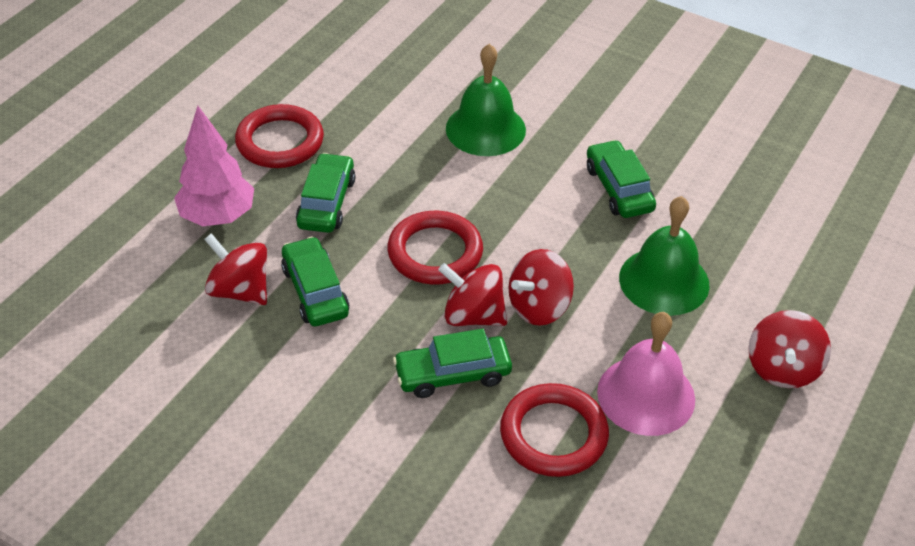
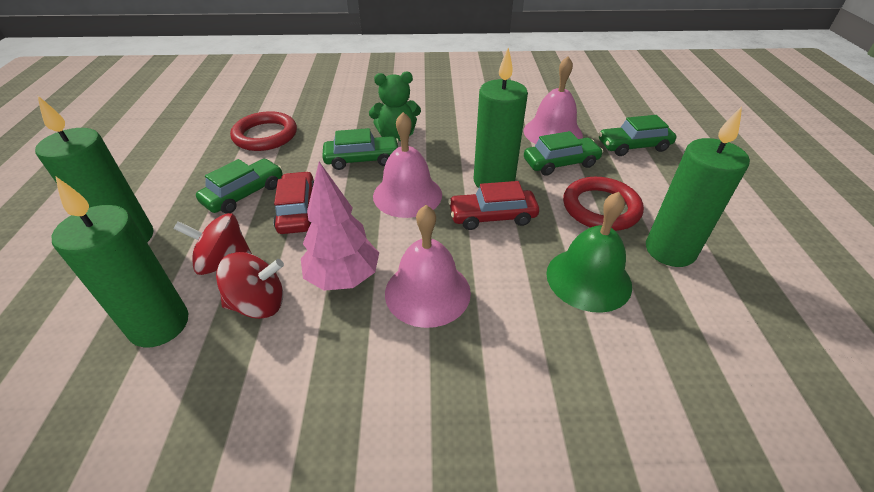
green bell: 2 -> 1
green candle: 0 -> 4
green teddy bear: 0 -> 1
pink bell: 1 -> 3
red car: 0 -> 2
red ring: 3 -> 2
red spinning top: 4 -> 2

